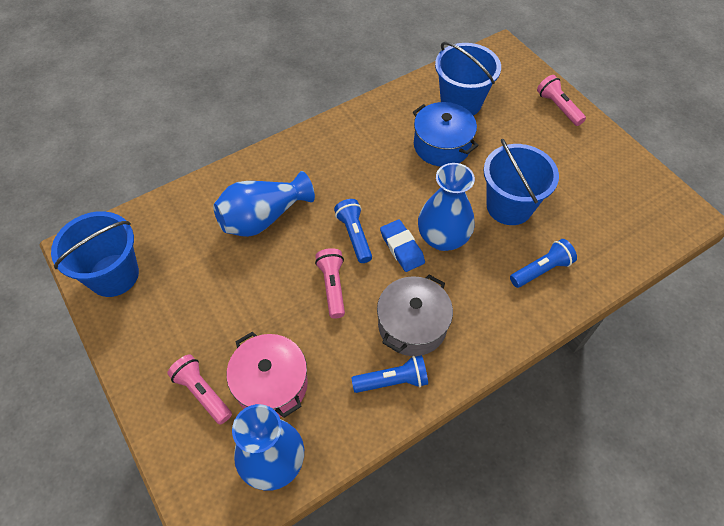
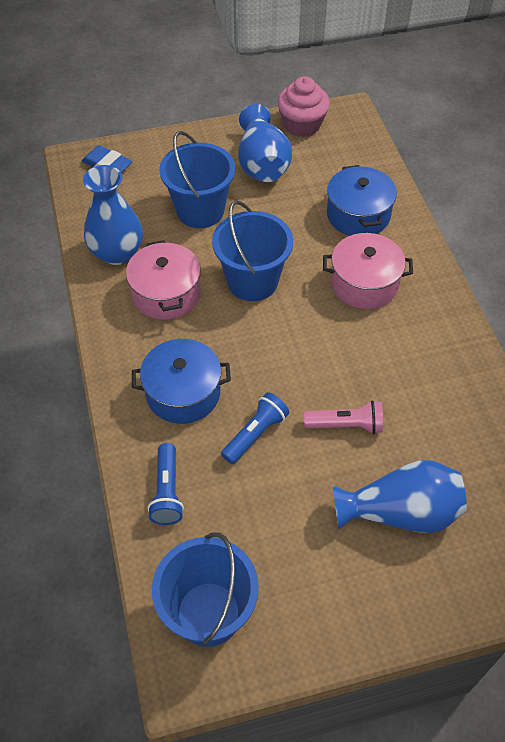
blue flashlight: 3 -> 2
blue pot: 1 -> 2
grey pot: 1 -> 0
pink cupcake: 0 -> 1
pink flashlight: 3 -> 1
pink pot: 1 -> 2

